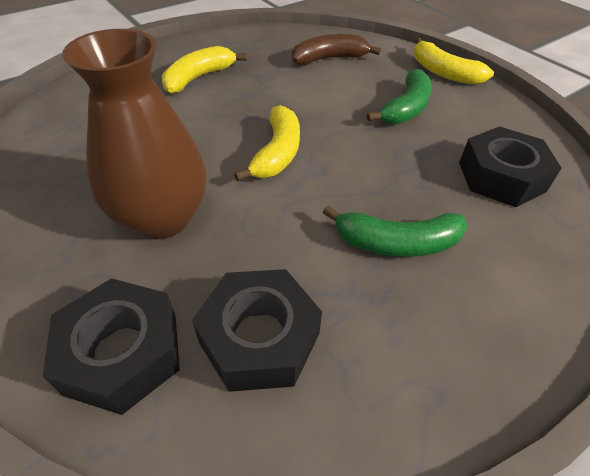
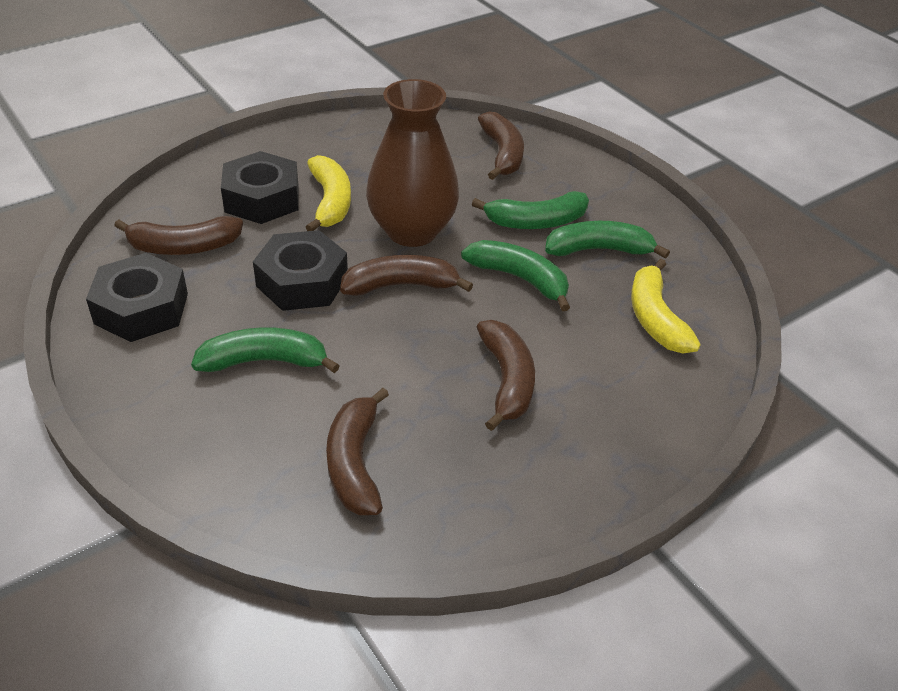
brown banana: 1 -> 5
green banana: 2 -> 4
yellow banana: 3 -> 2

